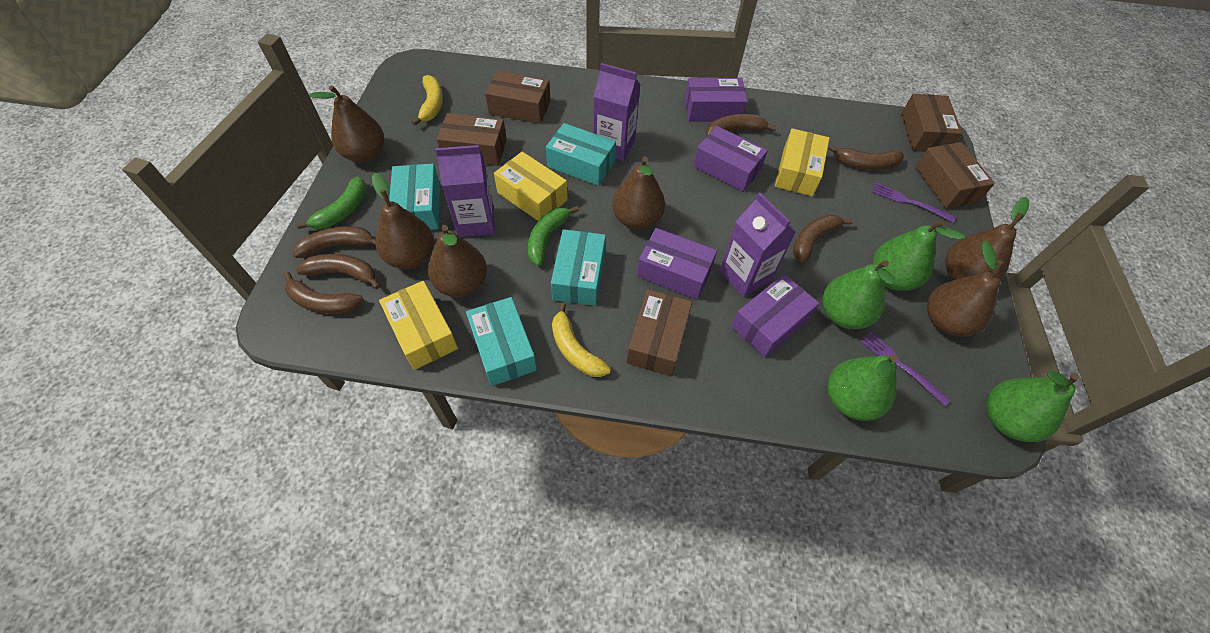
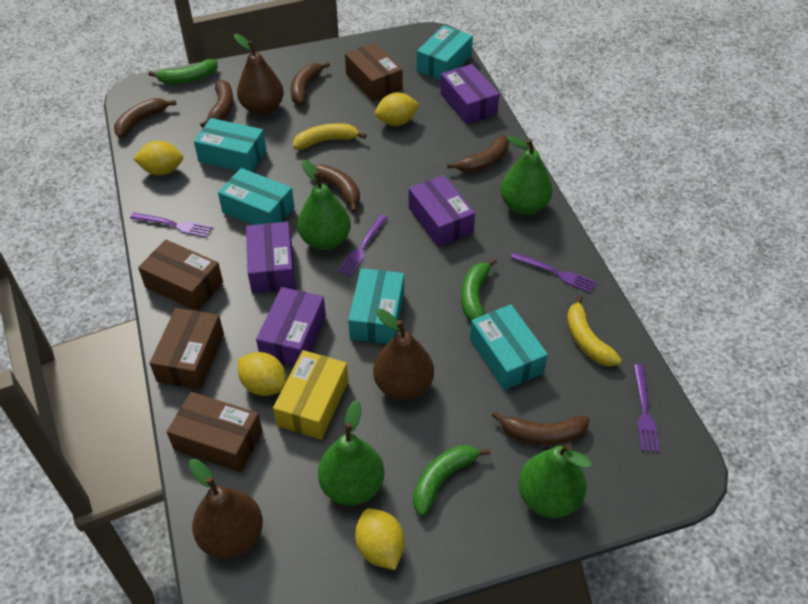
brown box: 5 -> 4
brown pear: 6 -> 3
green banana: 2 -> 3
purple carton: 3 -> 0
purple fork: 2 -> 4
turquoise box: 4 -> 5
yellow box: 3 -> 1
yellow lemon: 0 -> 4

